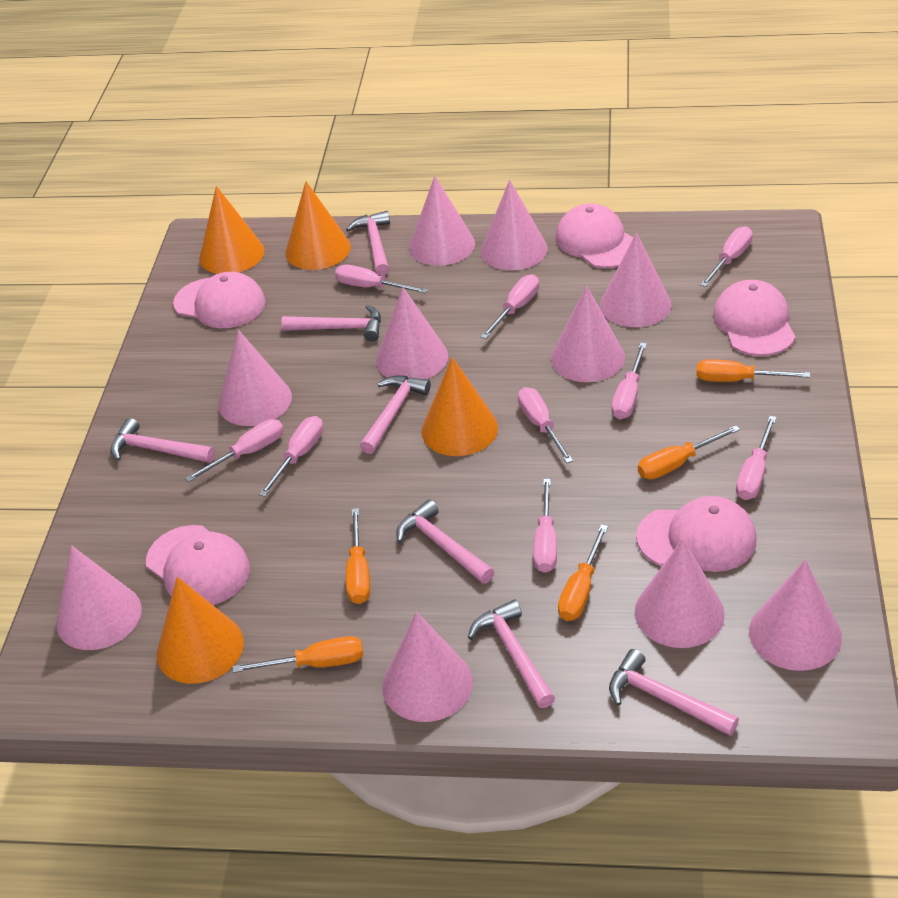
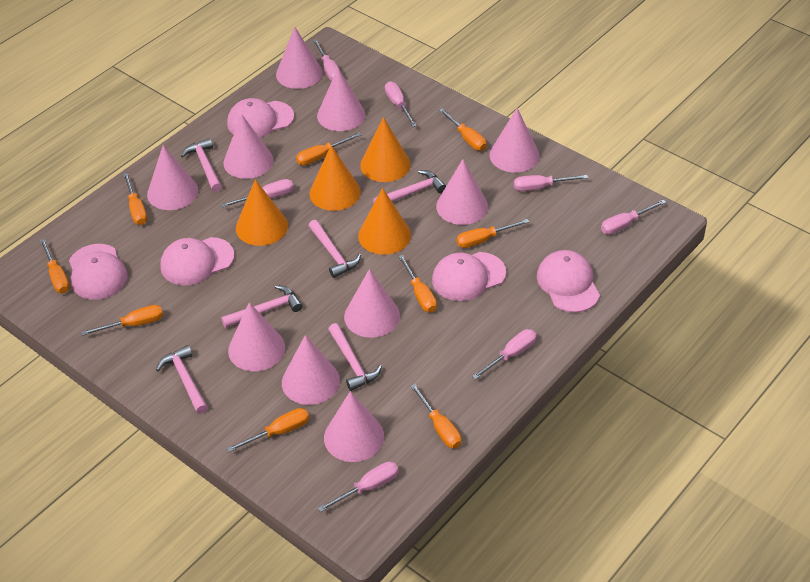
orange screwdriver: 5 -> 9
pink hammer: 7 -> 6
pink screwdriver: 9 -> 7

